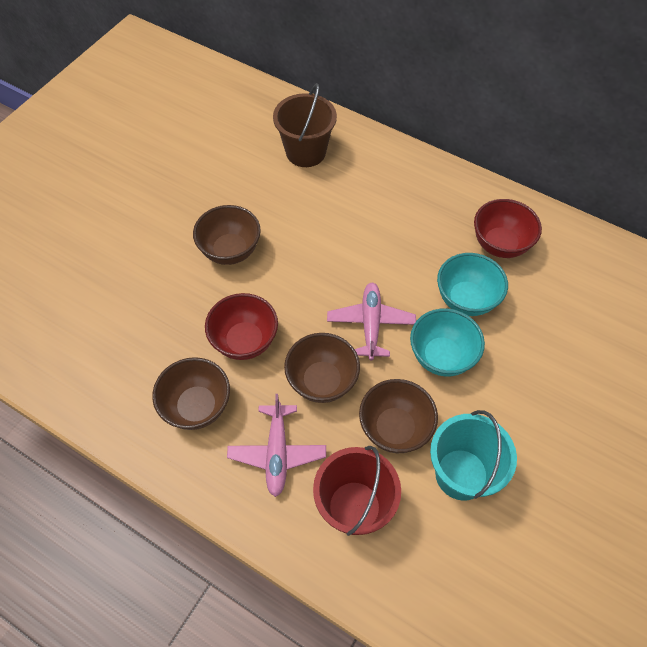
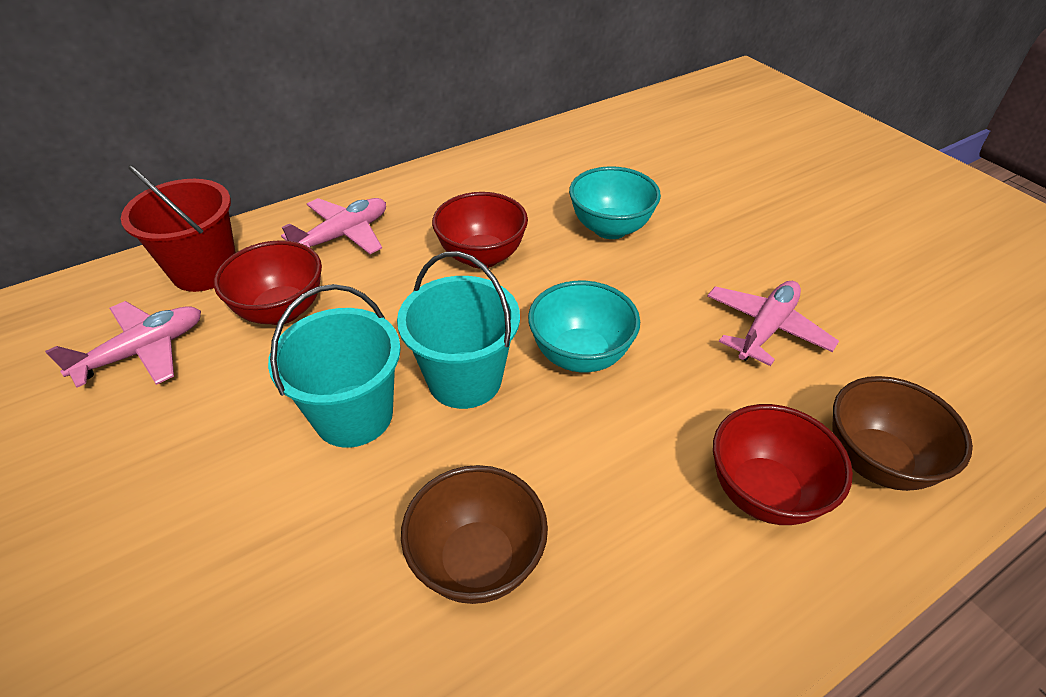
brown bowl: 4 -> 2
brown bucket: 1 -> 0
pink plane: 2 -> 3
red bowl: 2 -> 3
turquoise bucket: 1 -> 2

